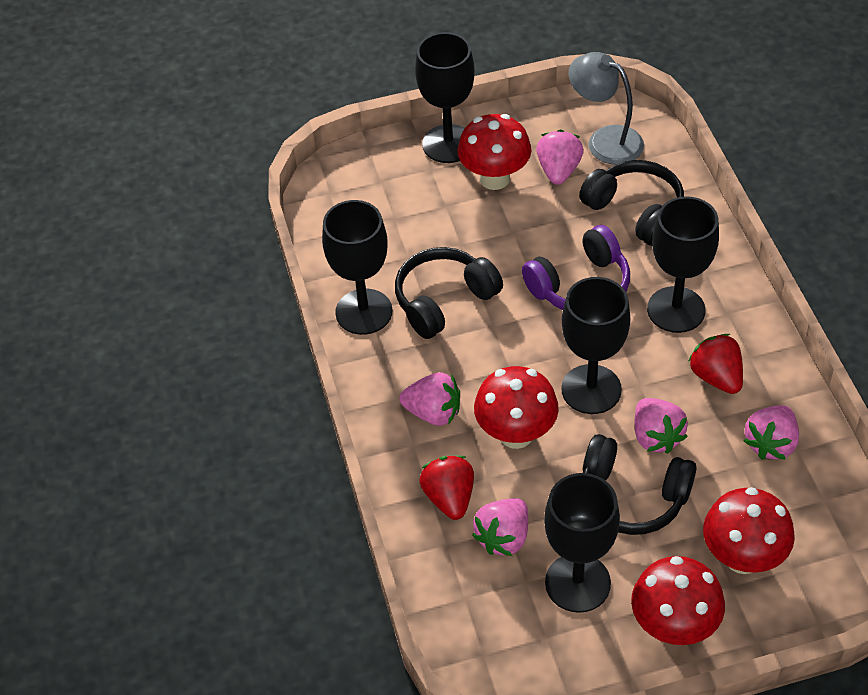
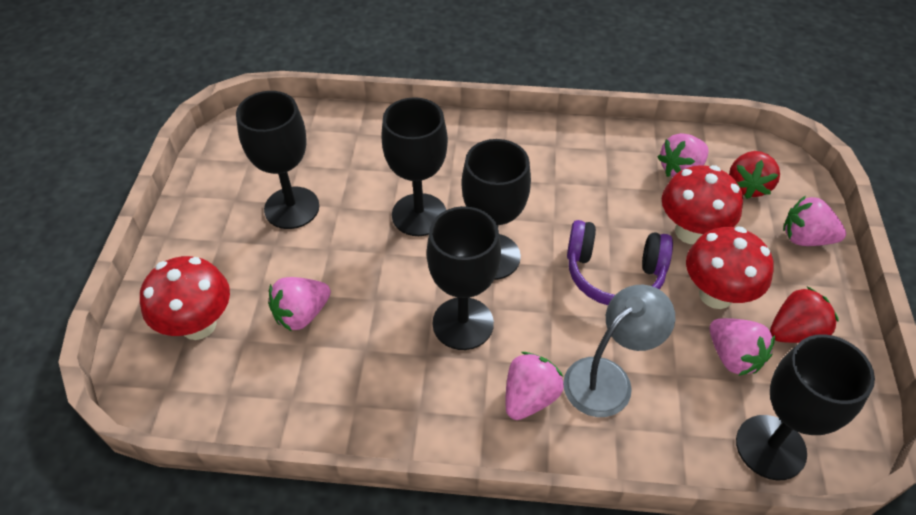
black headphones: 3 -> 0
red mushroom: 4 -> 3

